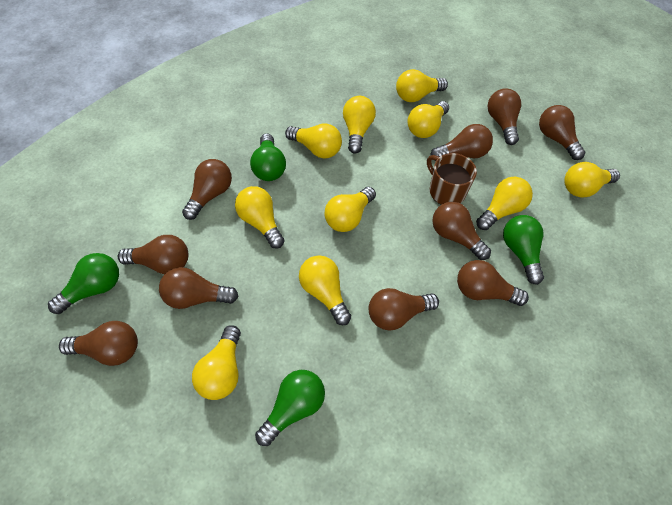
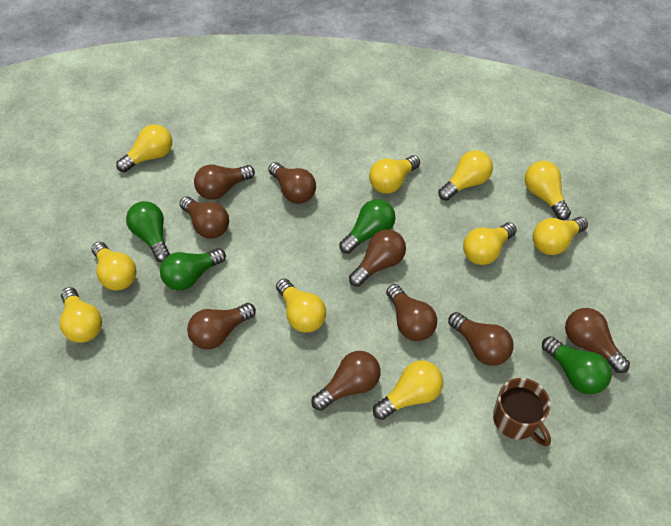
brown light bulb: 10 -> 9

